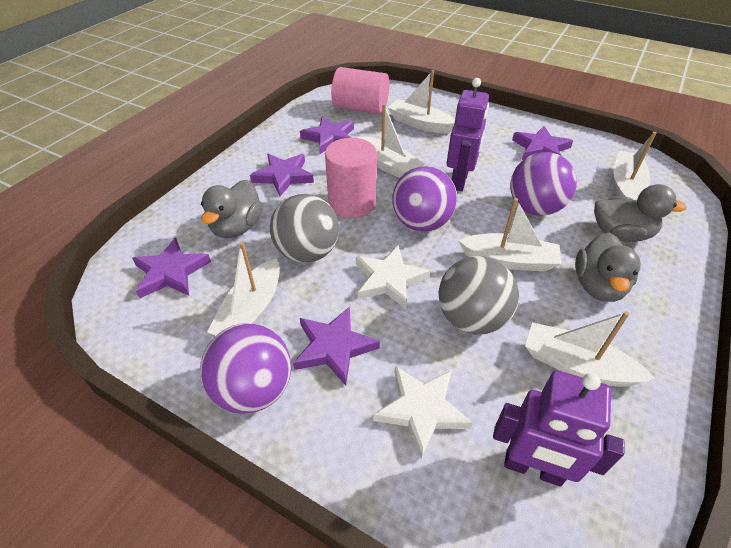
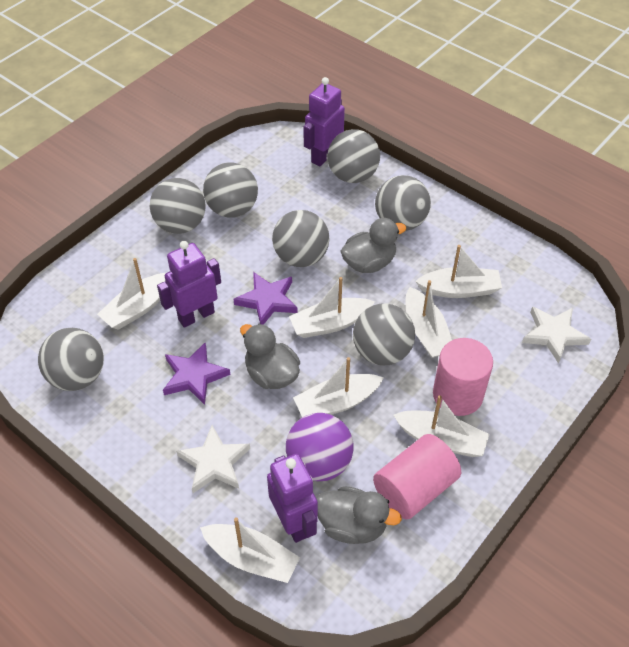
grey ball: 2 -> 7
purple ball: 3 -> 1
purple robot: 2 -> 3
purple star: 5 -> 2
white boat: 6 -> 7

